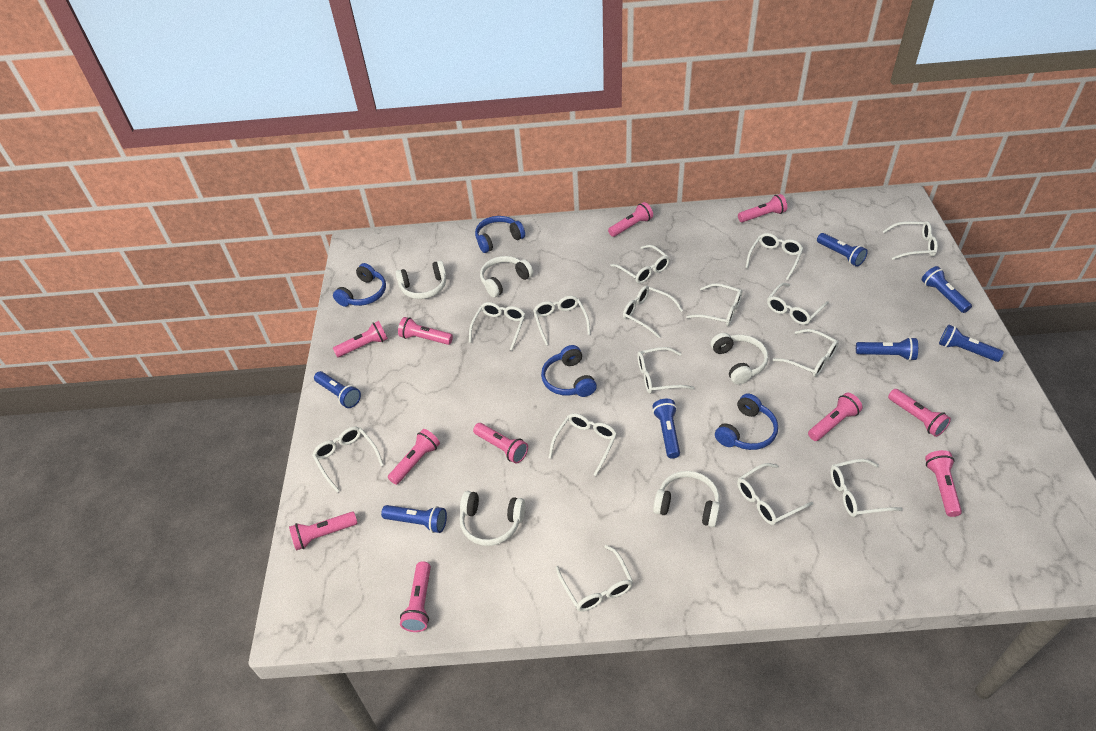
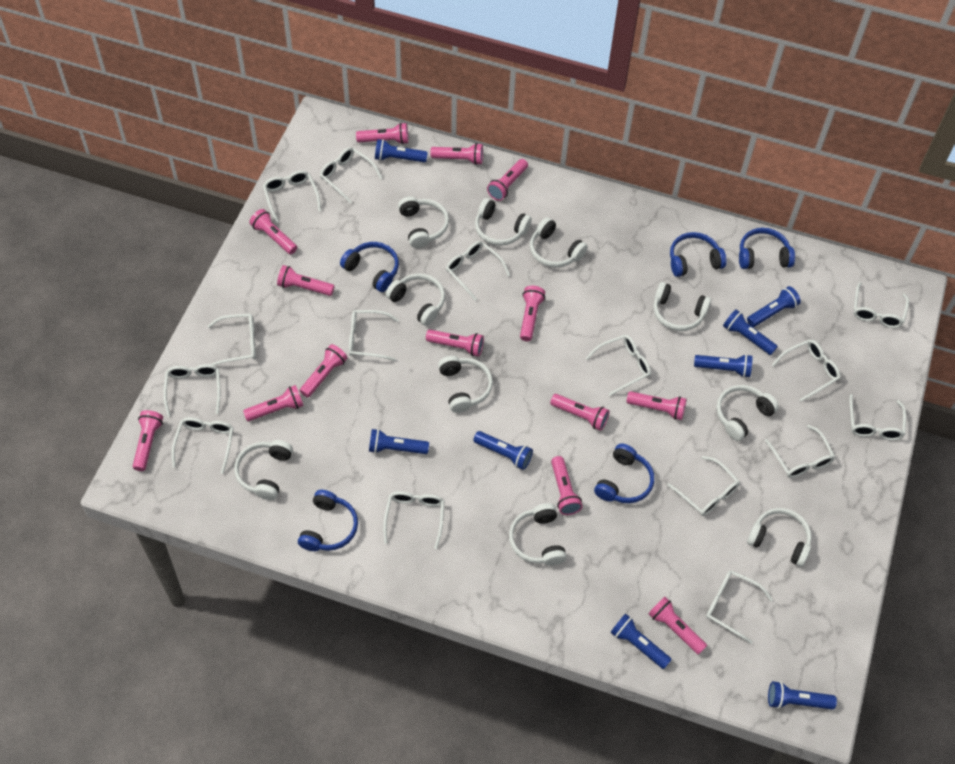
blue flashlight: 7 -> 8
blue headphones: 4 -> 5
pink flashlight: 11 -> 14
white headphones: 5 -> 10

